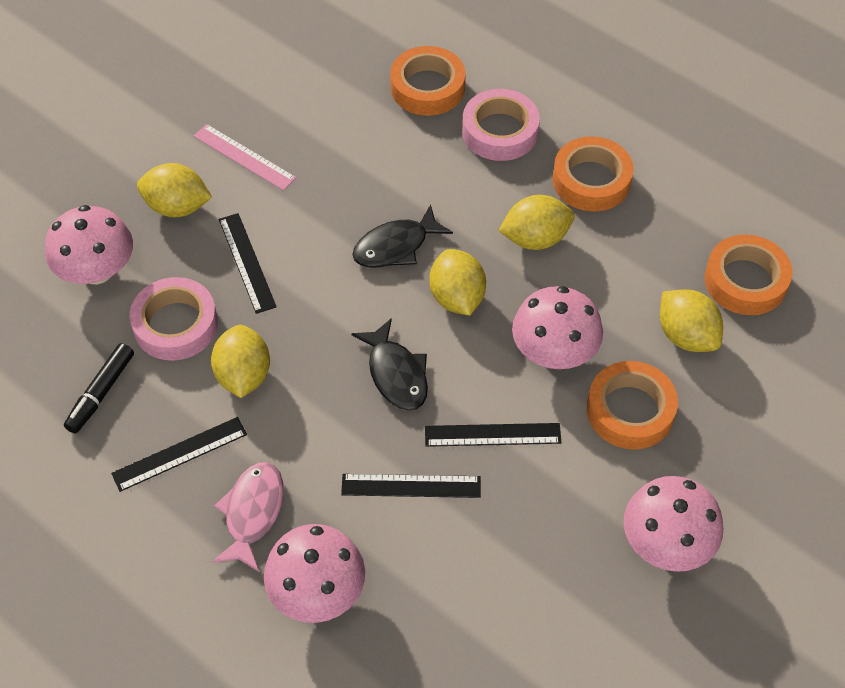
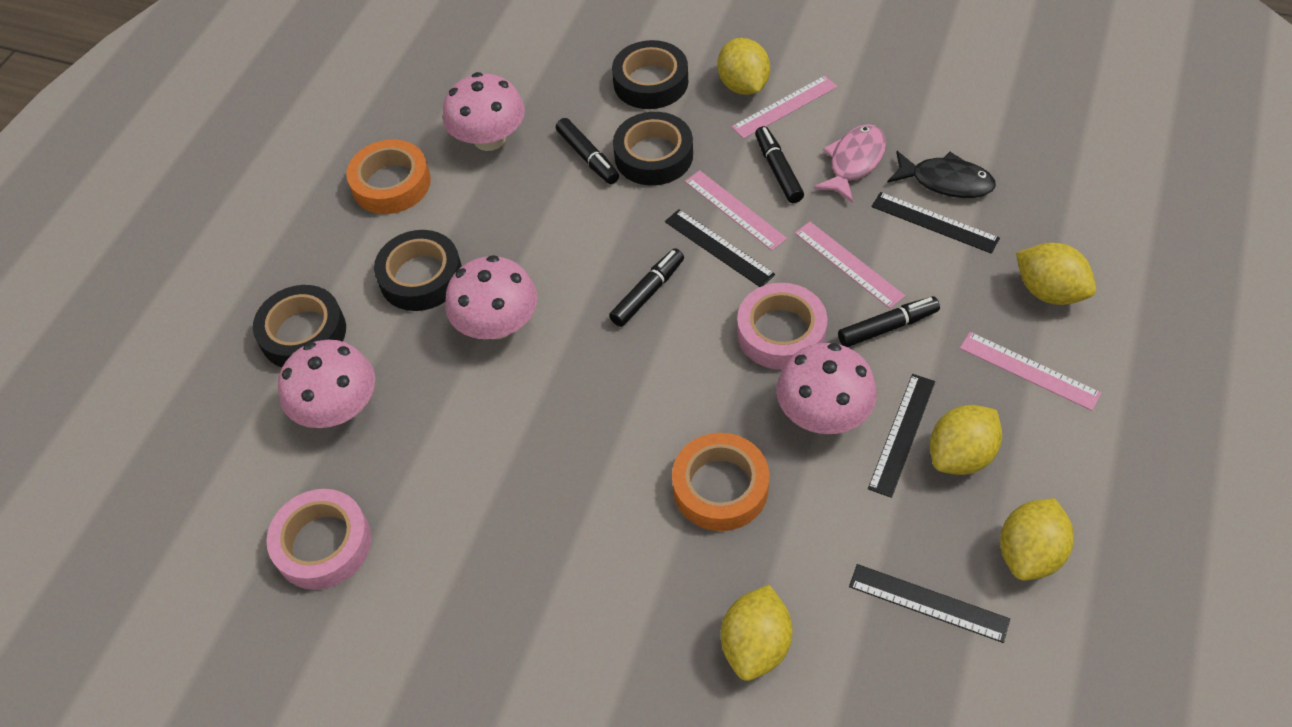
black fish: 2 -> 1
black marker: 1 -> 4
black tape: 0 -> 4
orange tape: 4 -> 2
pink ruler: 1 -> 4

